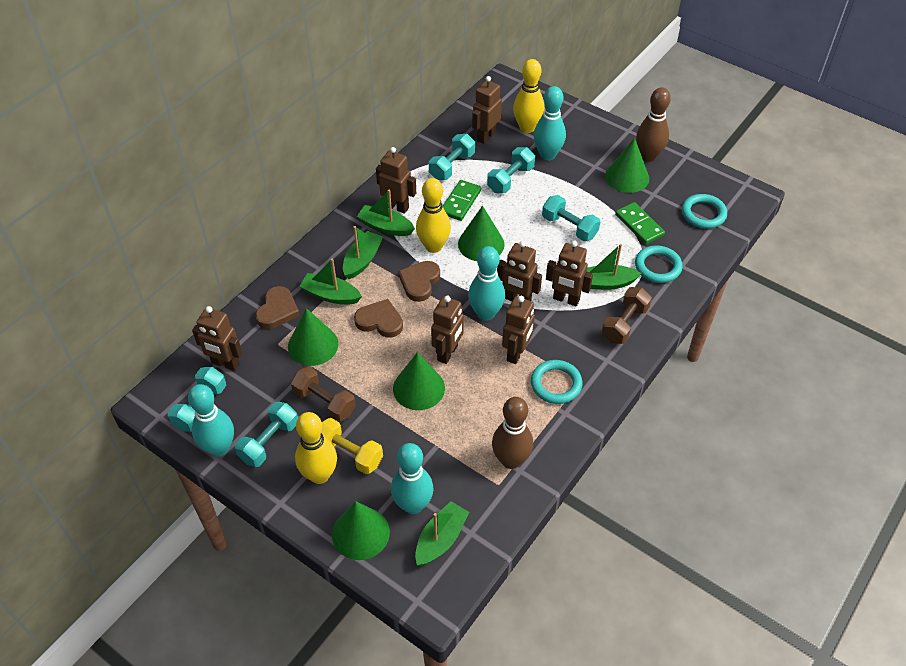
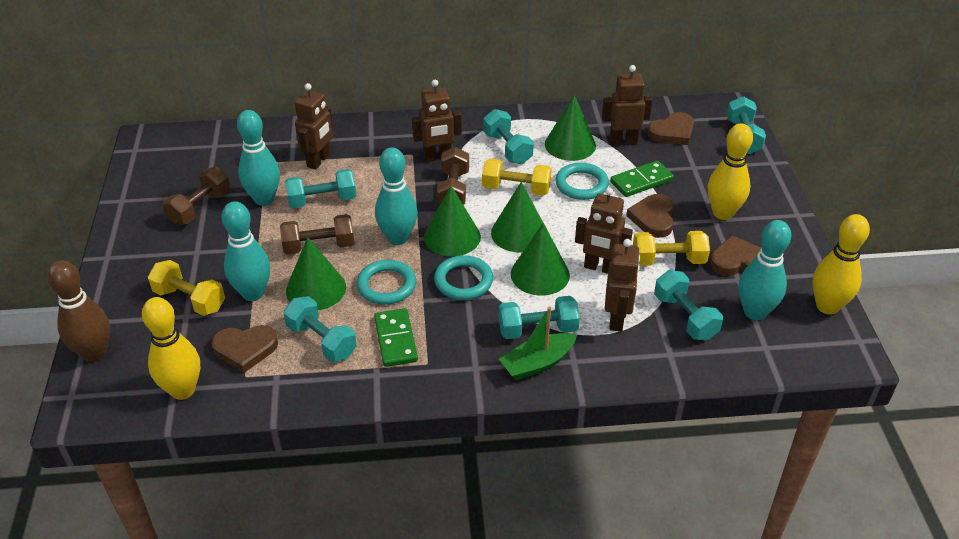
brown bowling pin: 2 -> 1
brown dumbbell: 2 -> 3
brown heart: 3 -> 4
brown robot: 7 -> 5
green boat: 5 -> 1
turquoise dumbbell: 5 -> 6
yellow dumbbell: 1 -> 3

